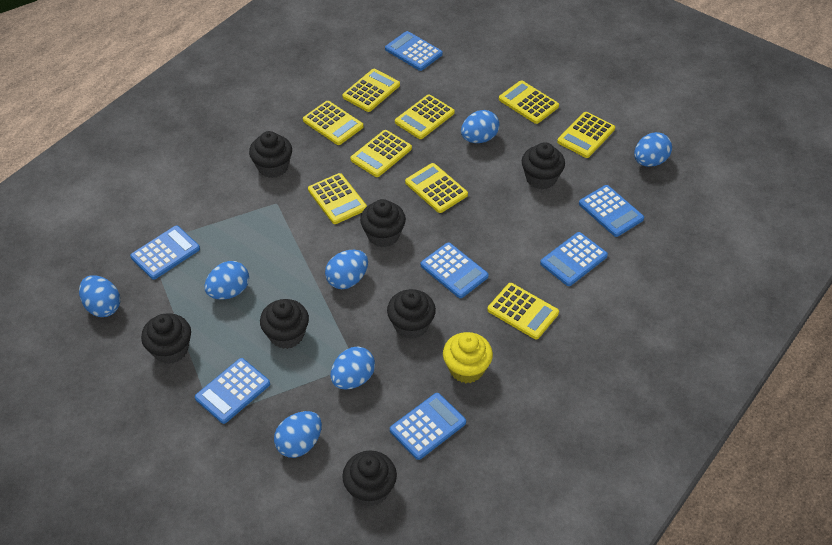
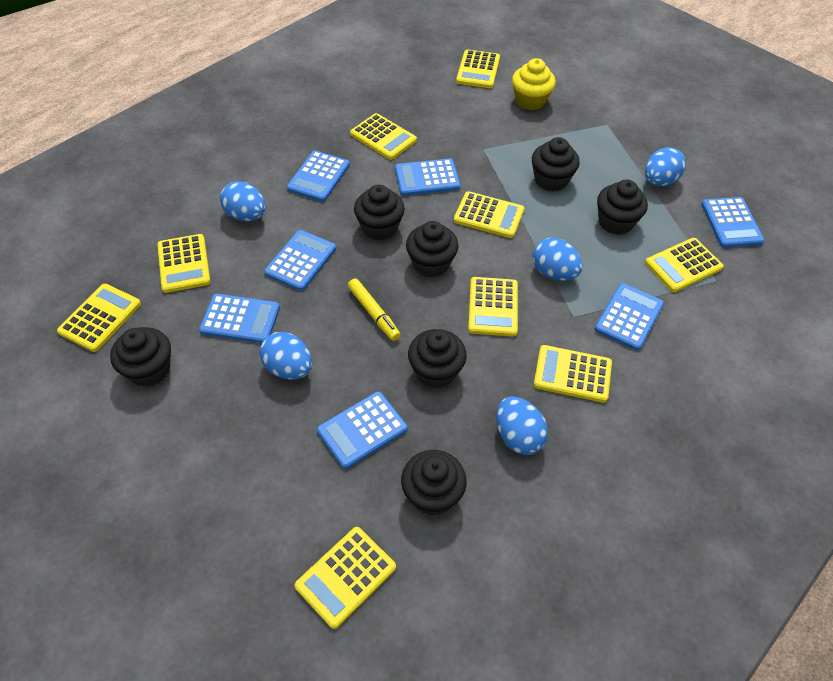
blue egg: 7 -> 5
yellow marker: 0 -> 1

